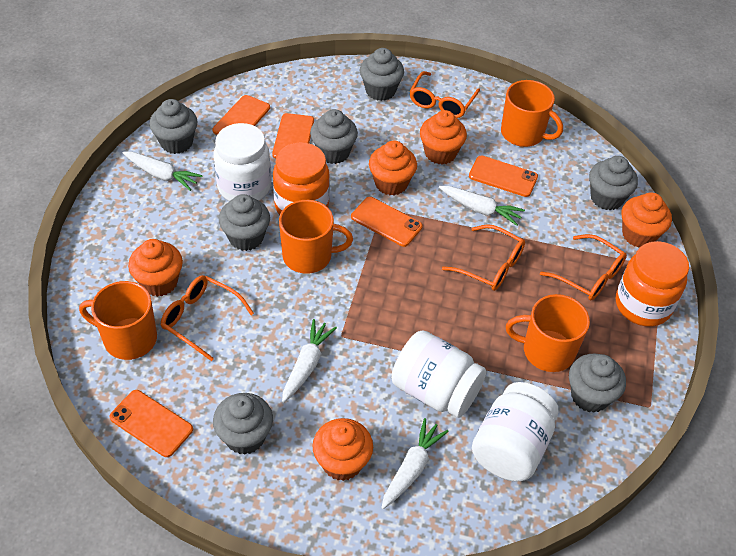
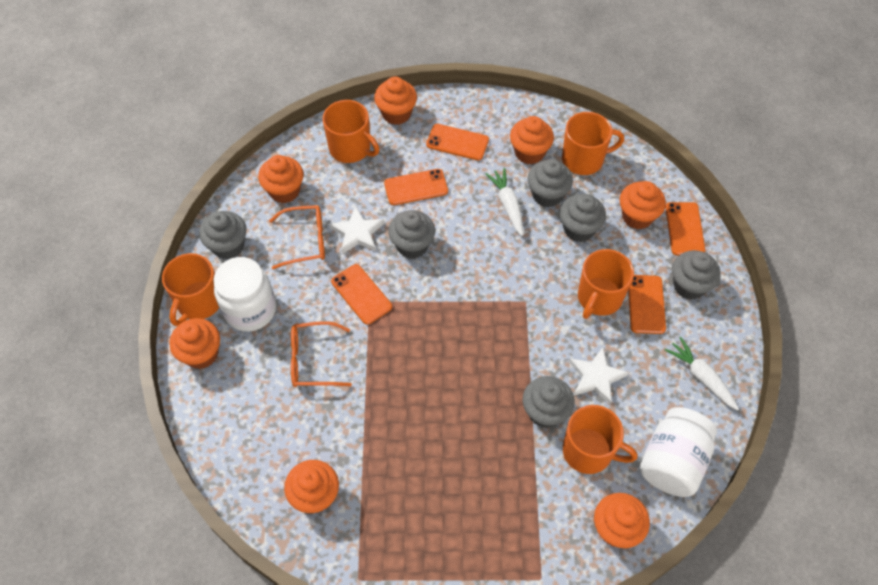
grey cupcake: 7 -> 6
orange cupcake: 5 -> 7
orange glasses: 4 -> 2
orange jar: 2 -> 0
orange mug: 4 -> 5
white carrot: 4 -> 2
white jar: 3 -> 2
white star: 0 -> 2

